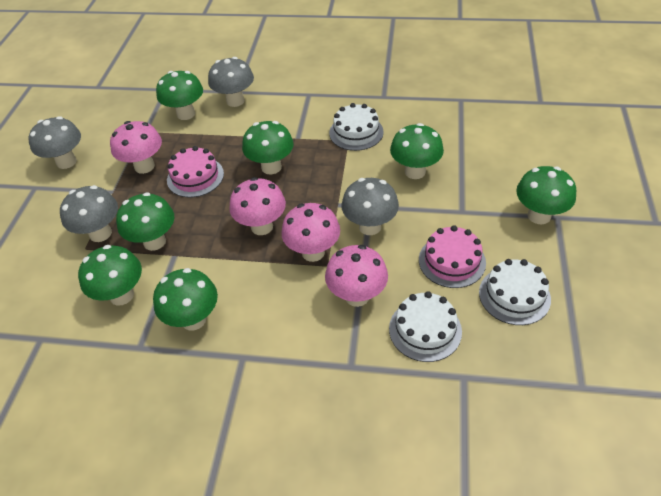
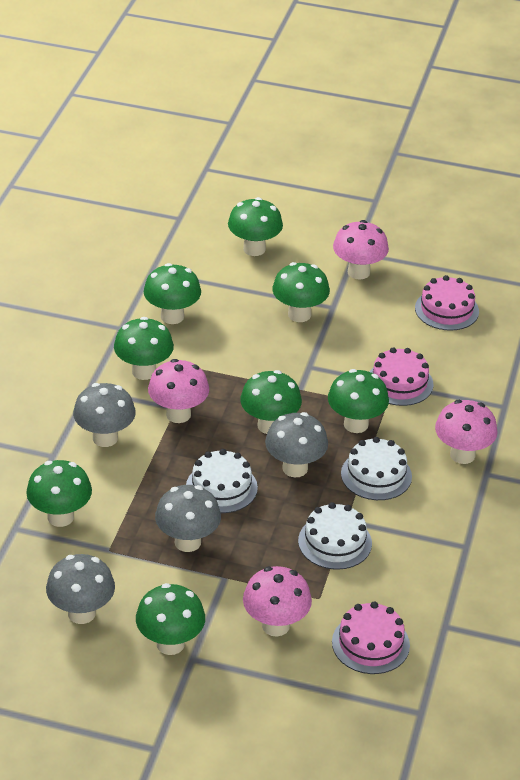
green mushroom: 7 -> 8
pink cake: 2 -> 3

